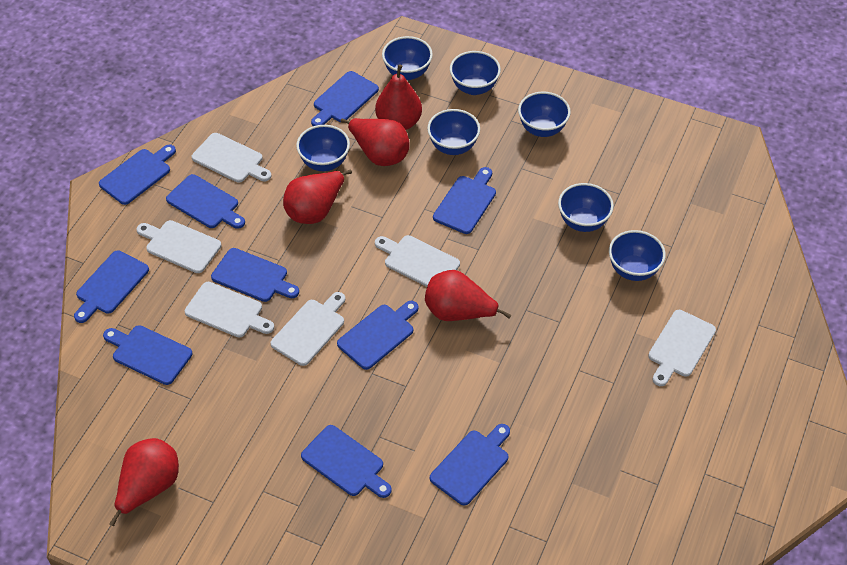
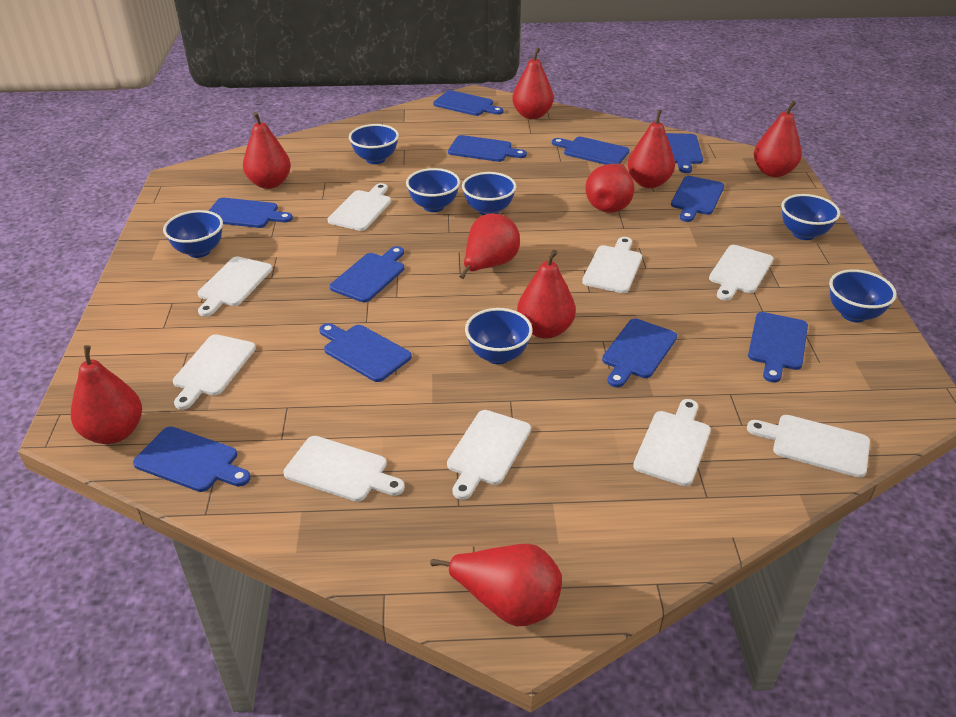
blue cutting board: 10 -> 11
red pear: 5 -> 9
white cutting board: 6 -> 9

